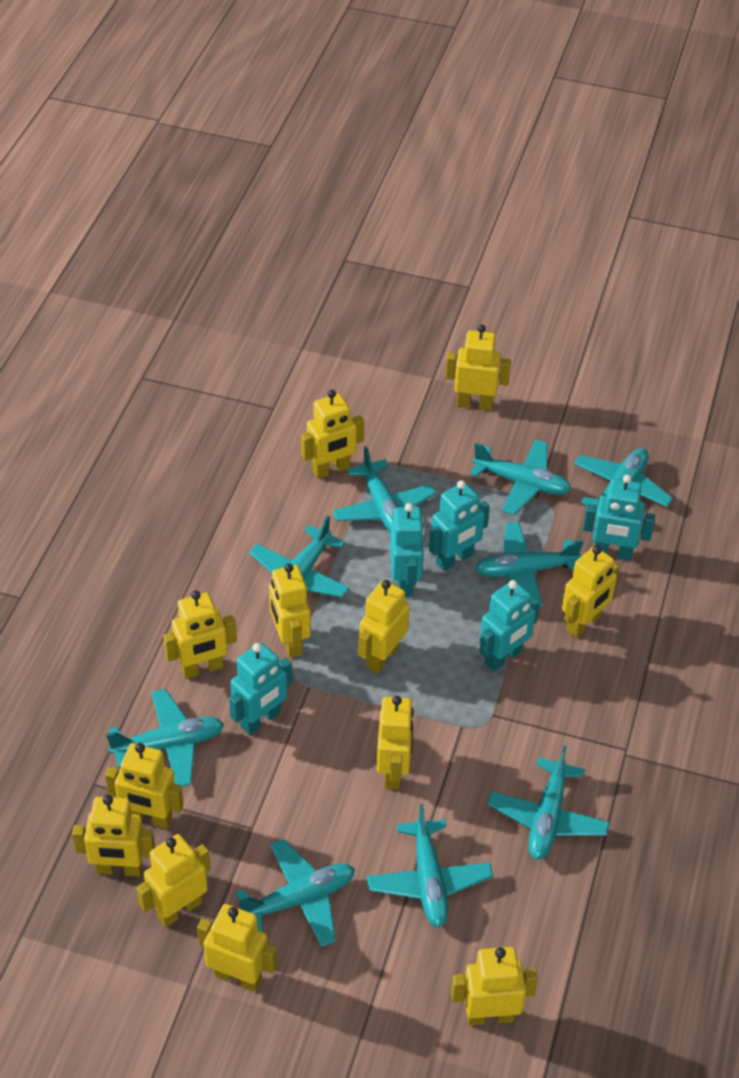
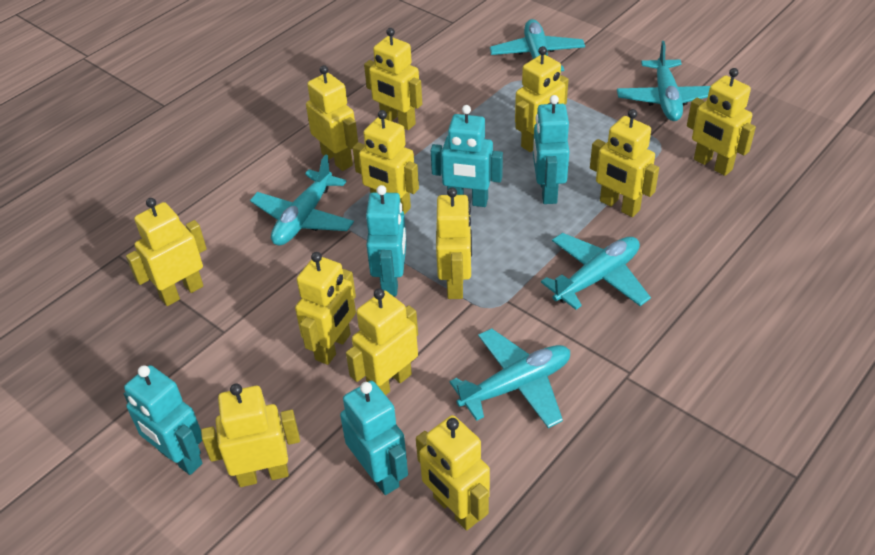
turquoise plane: 9 -> 5

